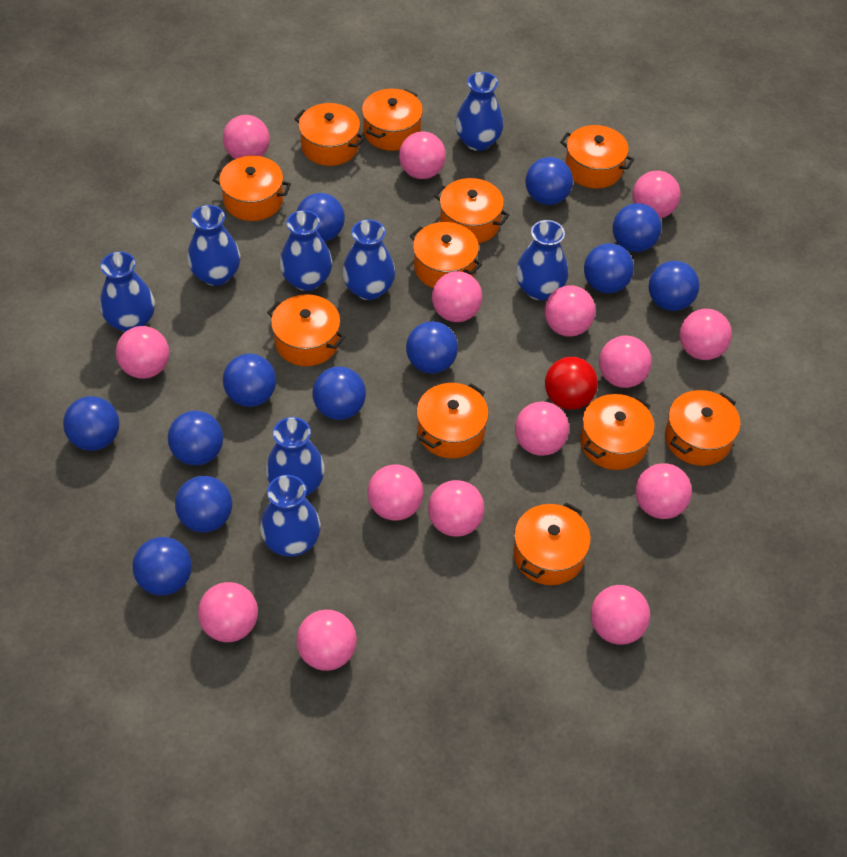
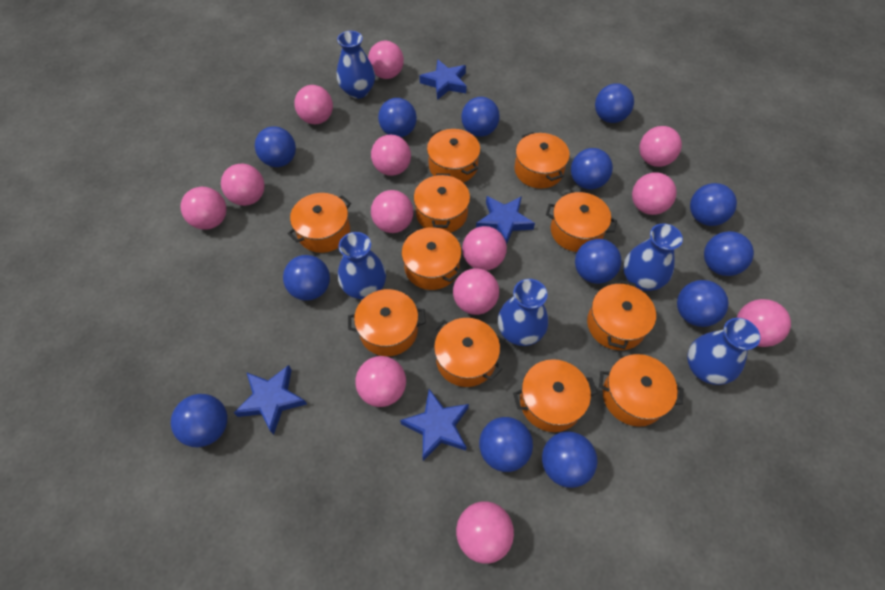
blue ball: 12 -> 13
blue star: 0 -> 4
blue vase: 8 -> 5
pink ball: 15 -> 13
red ball: 1 -> 0

